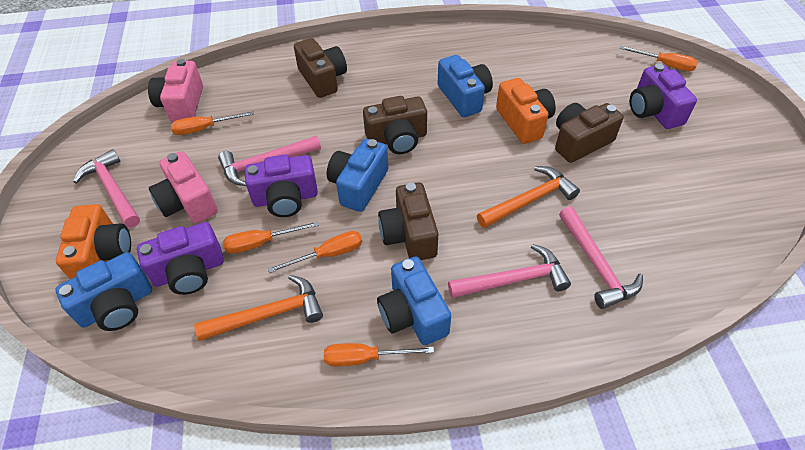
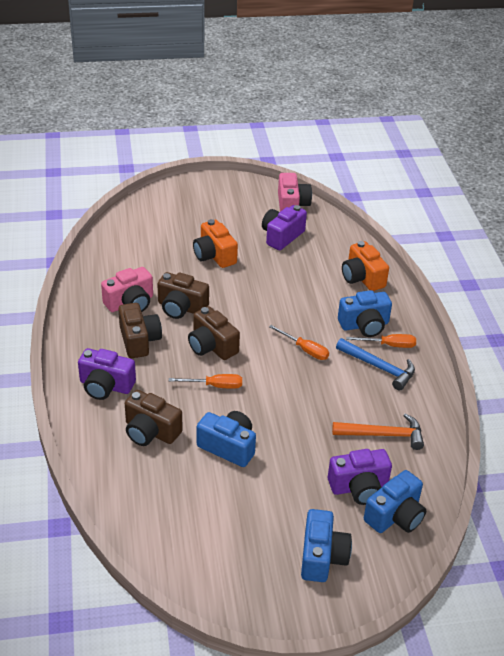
blue hammer: 0 -> 1
orange hammer: 2 -> 1
orange screwdriver: 5 -> 3
pink hammer: 4 -> 0

